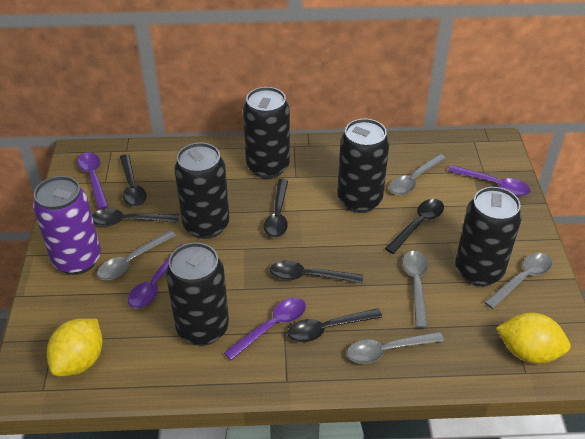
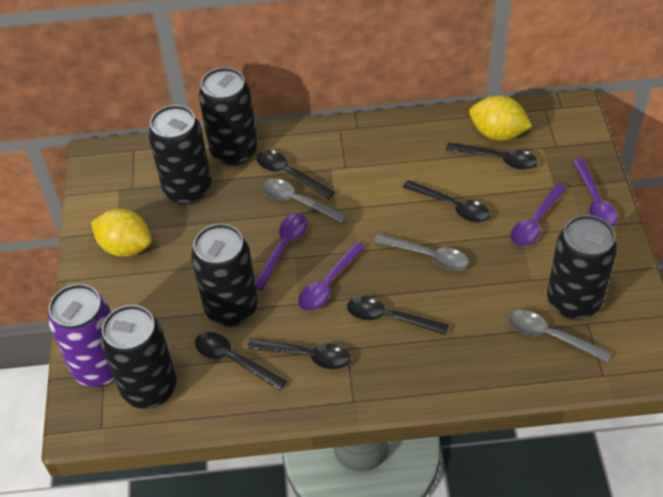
grey spoon: 5 -> 3

